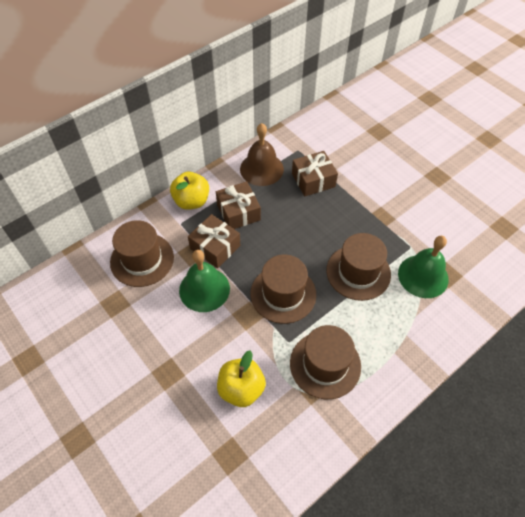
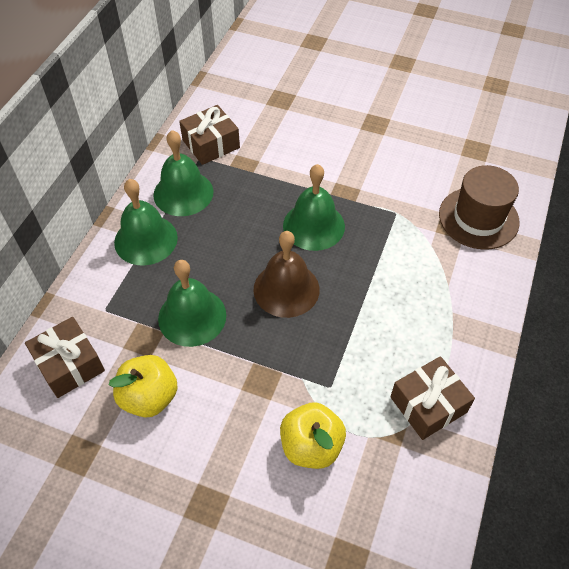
brown hat: 4 -> 1
green bell: 2 -> 4

